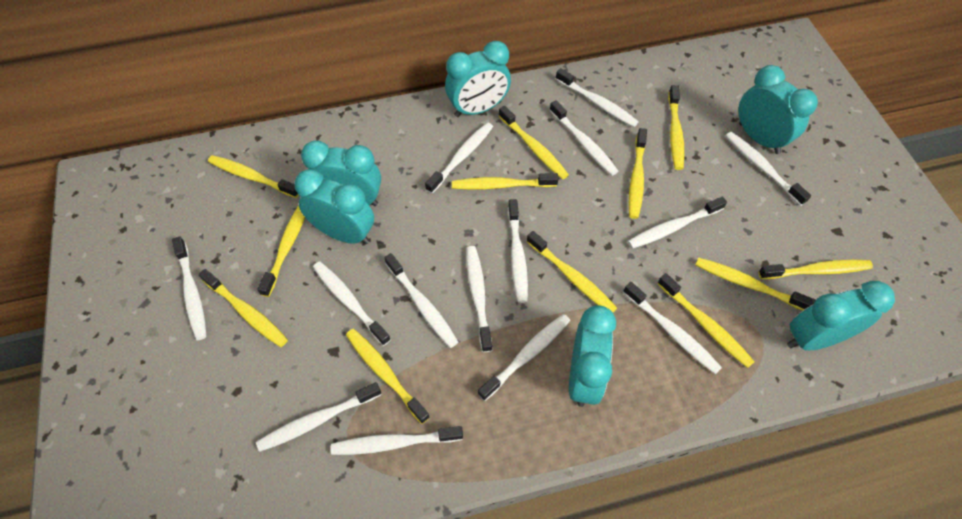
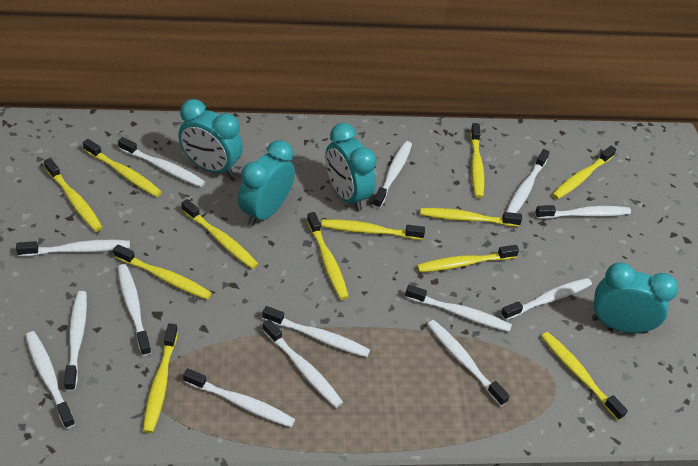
turquoise clock: 6 -> 4

